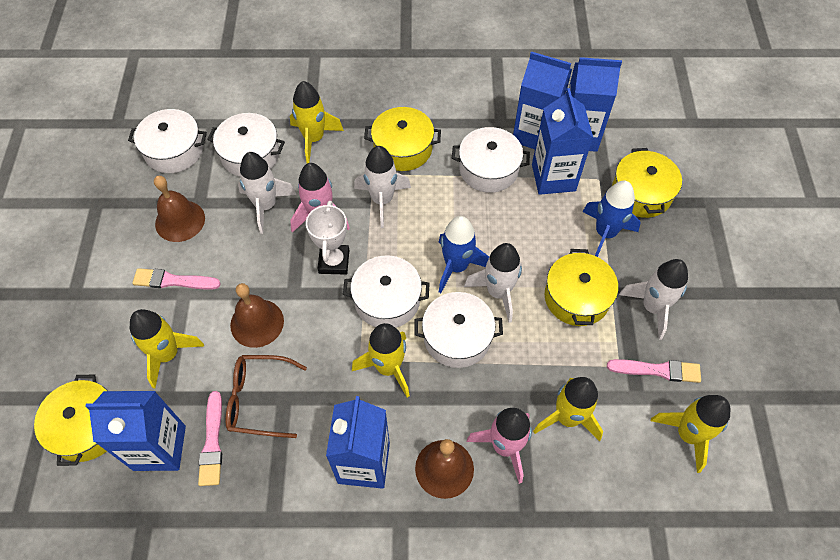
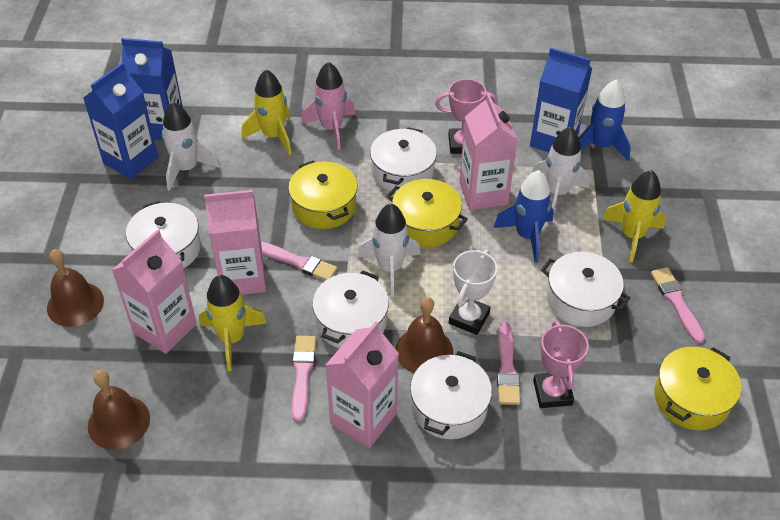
blue carton: 5 -> 3
brown glasses: 1 -> 0
pink brush: 3 -> 4
pink carton: 0 -> 4
pink rocket: 2 -> 1
pink trophy: 0 -> 2
white rocket: 4 -> 3
yellow pot: 4 -> 3
yellow rocket: 5 -> 3

